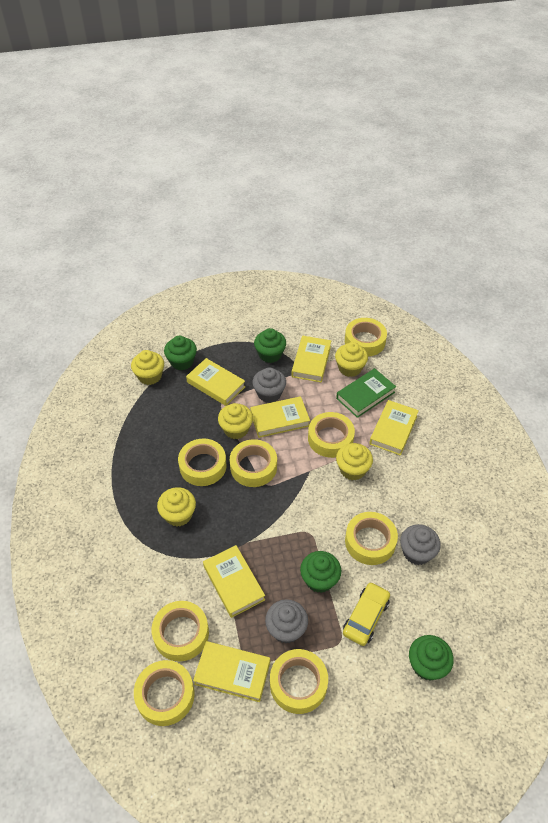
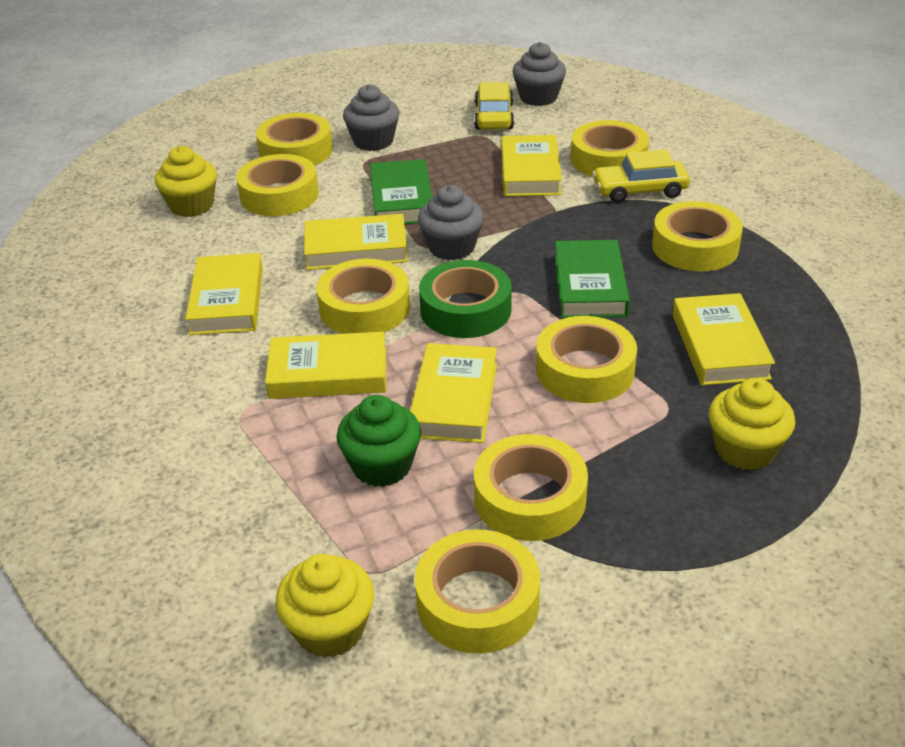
green book: 1 -> 2
green cupcake: 4 -> 1
green tape: 0 -> 1
yellow car: 1 -> 2
yellow cupcake: 5 -> 3

